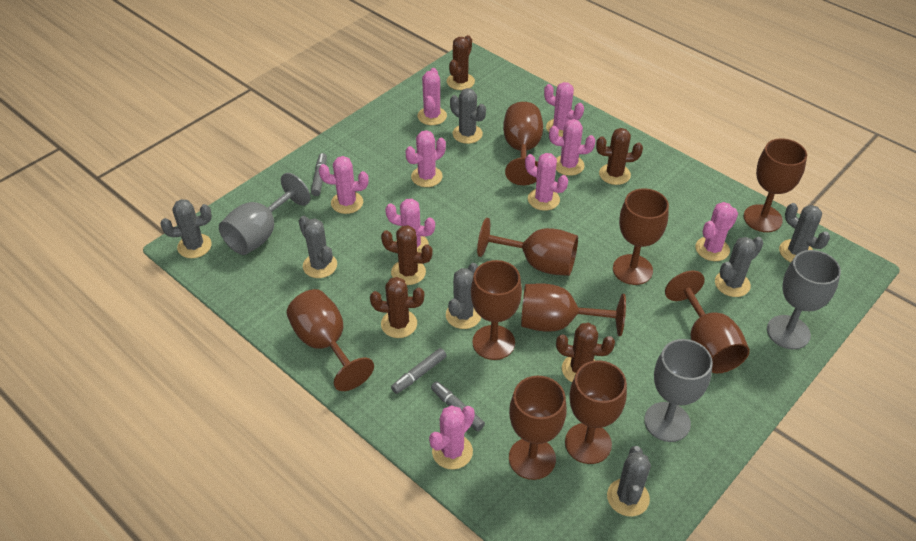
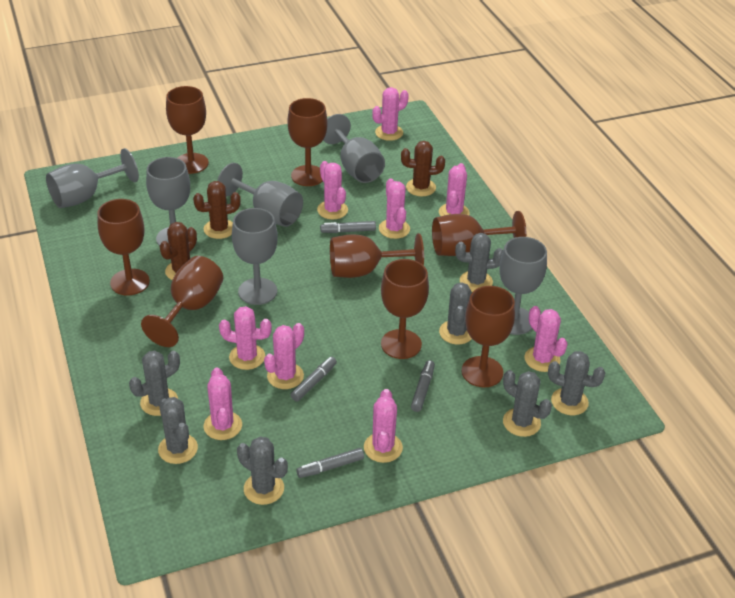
brown cactus: 5 -> 3
brown goblet: 10 -> 8
grey goblet: 3 -> 6
grey marker: 3 -> 4

